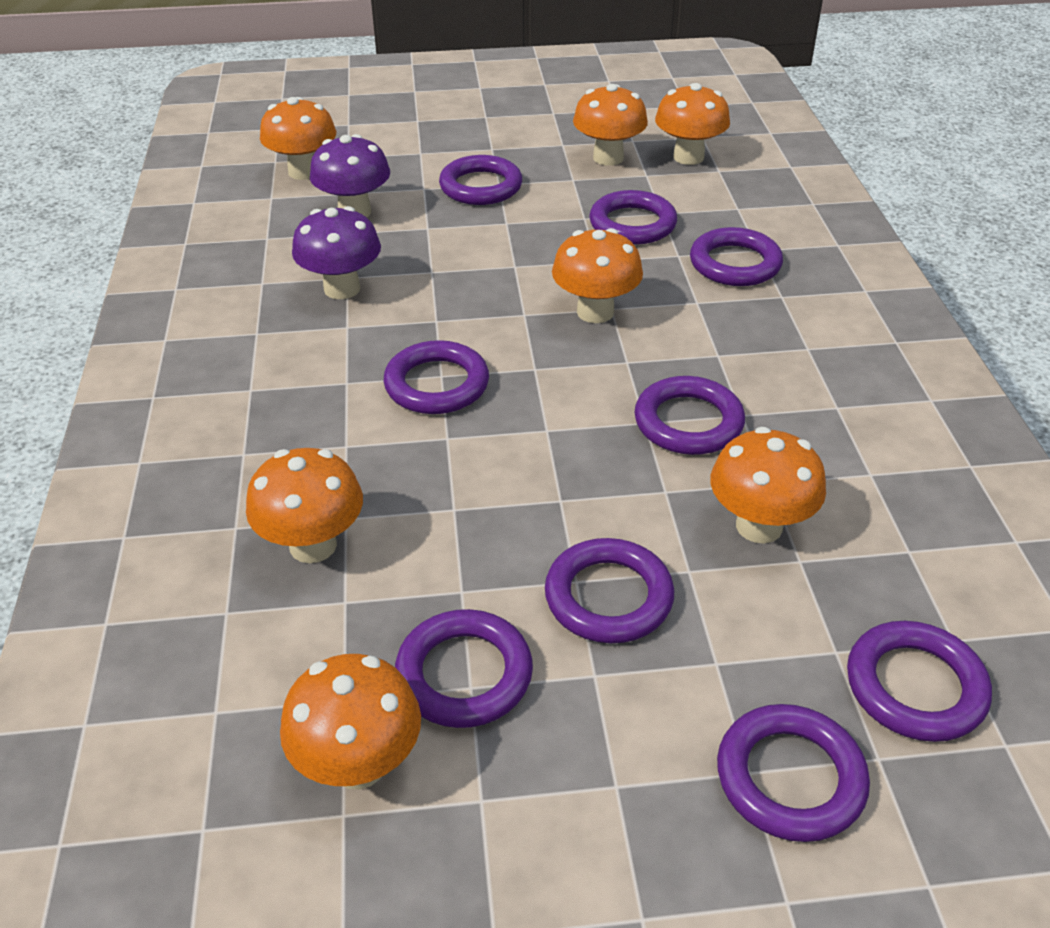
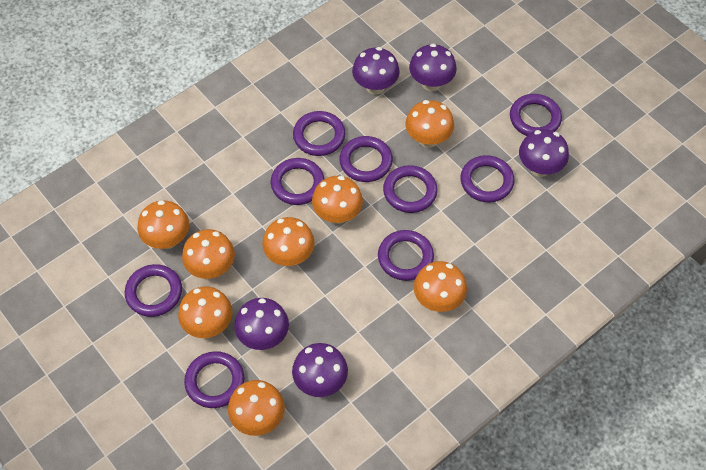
orange mushroom: 7 -> 8
purple mushroom: 2 -> 5

